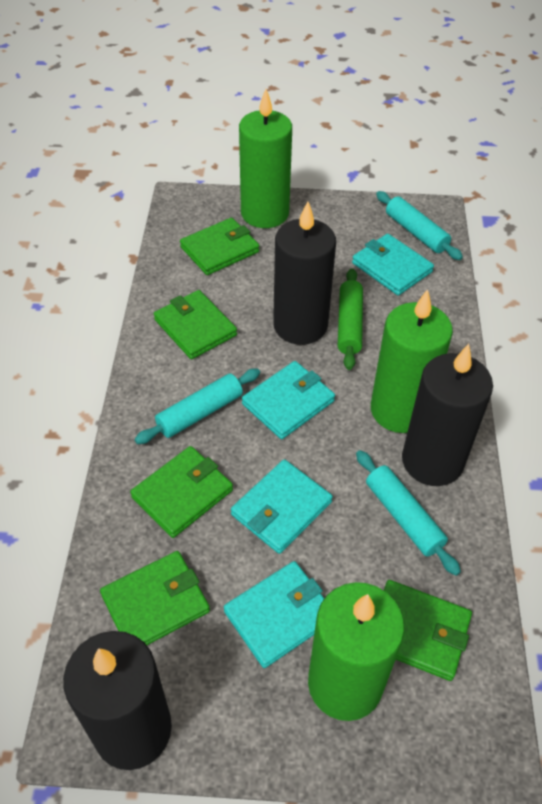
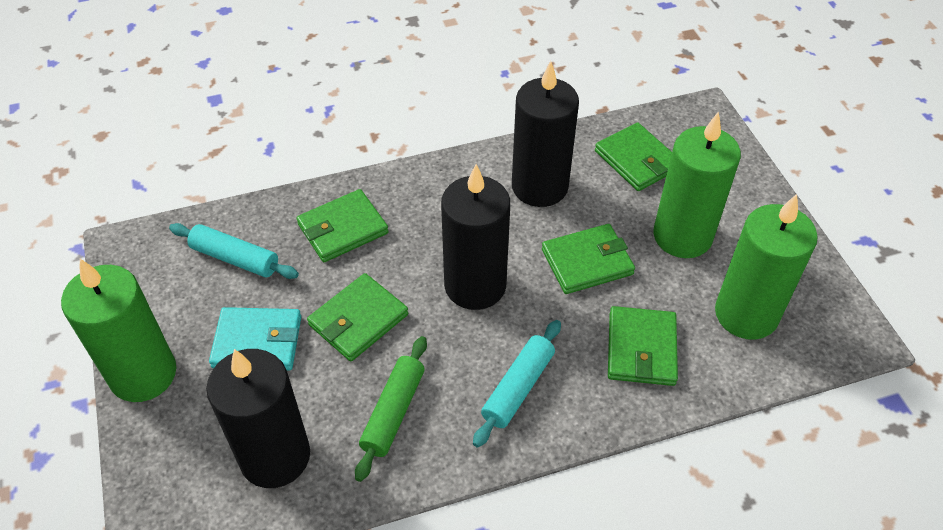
turquoise rolling pin: 3 -> 2
turquoise wallet: 4 -> 1

